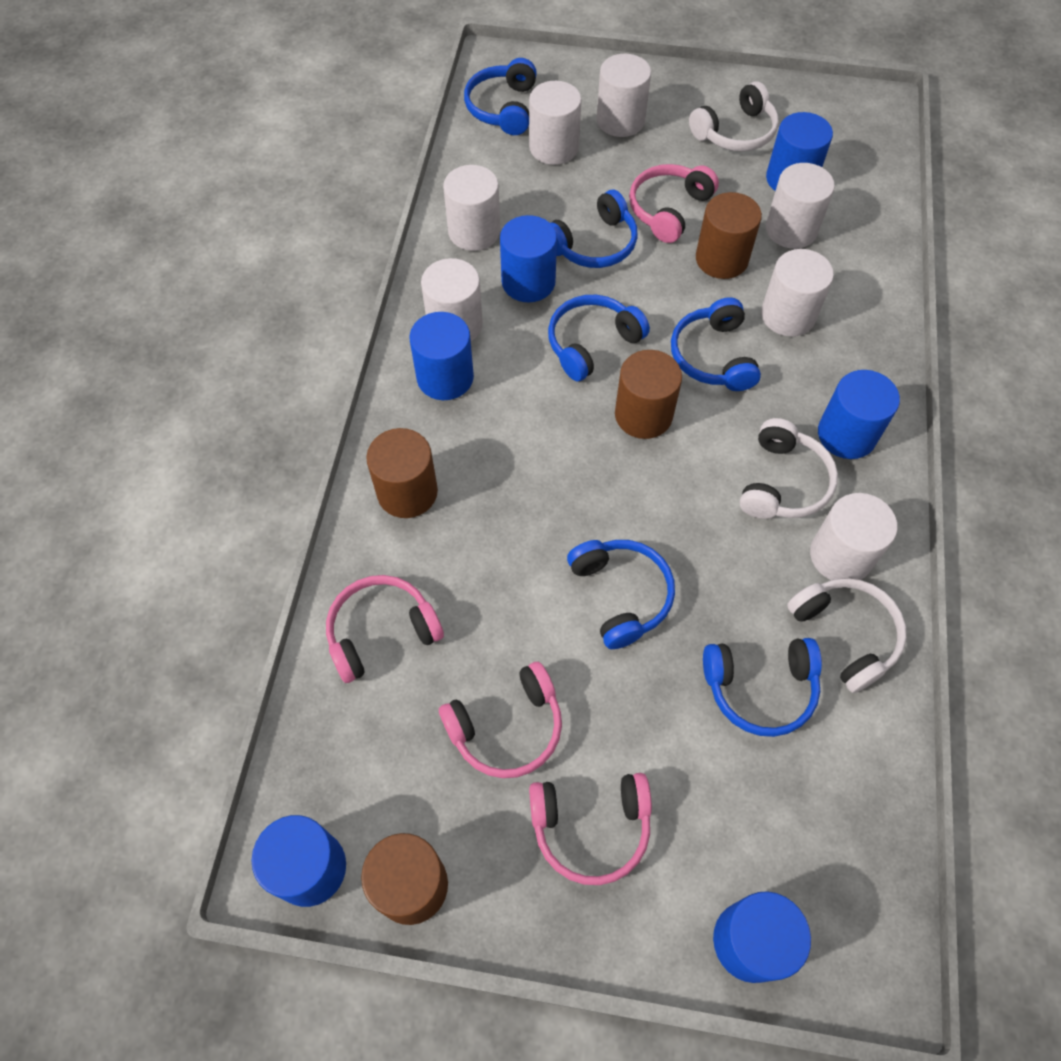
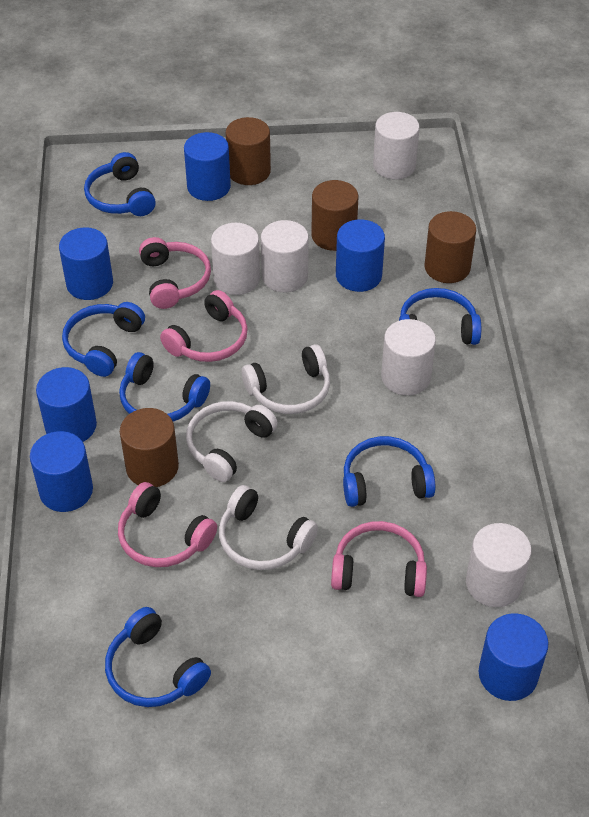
white cylinder: 7 -> 5

